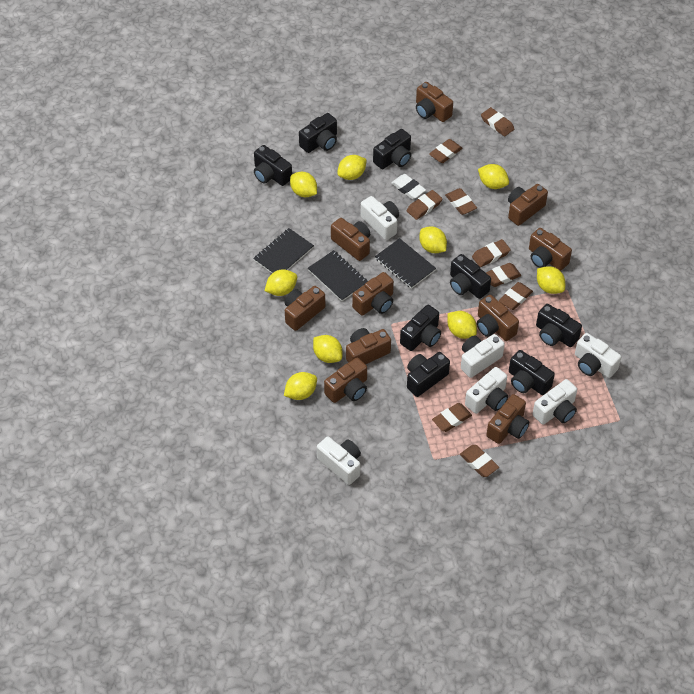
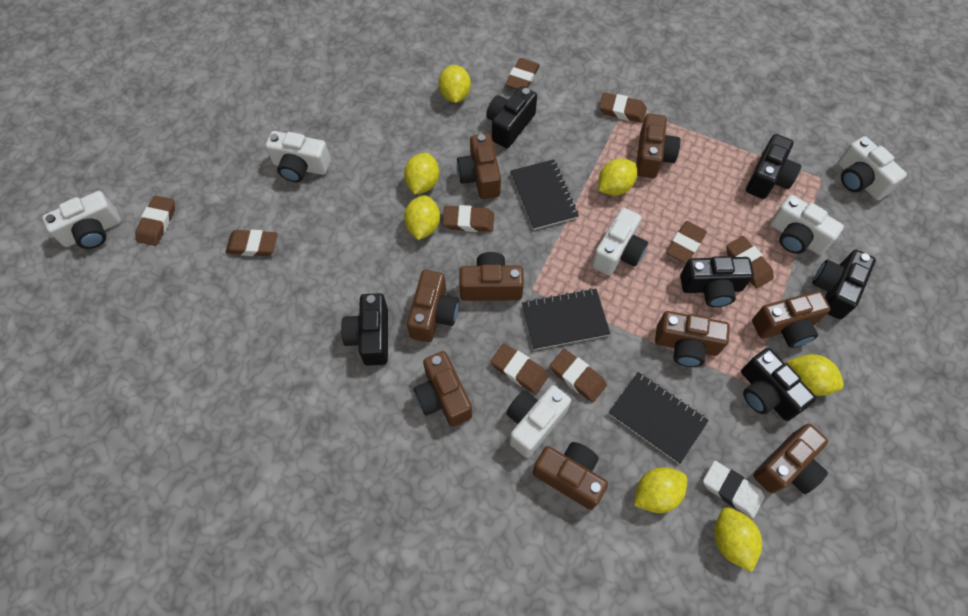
black camera: 8 -> 6
brown camera: 10 -> 9
yellow lemon: 9 -> 7

